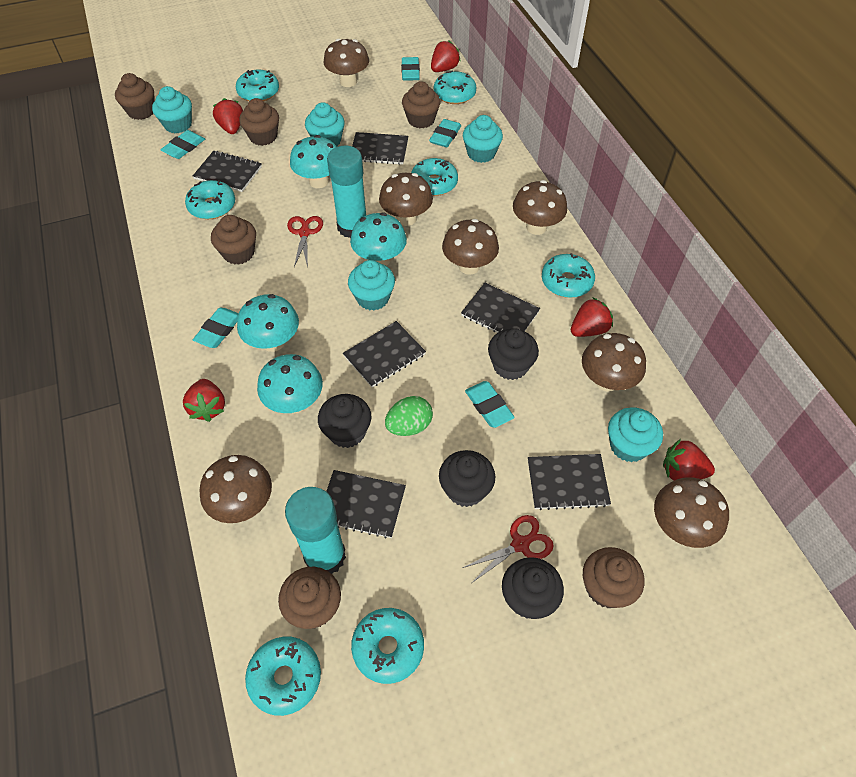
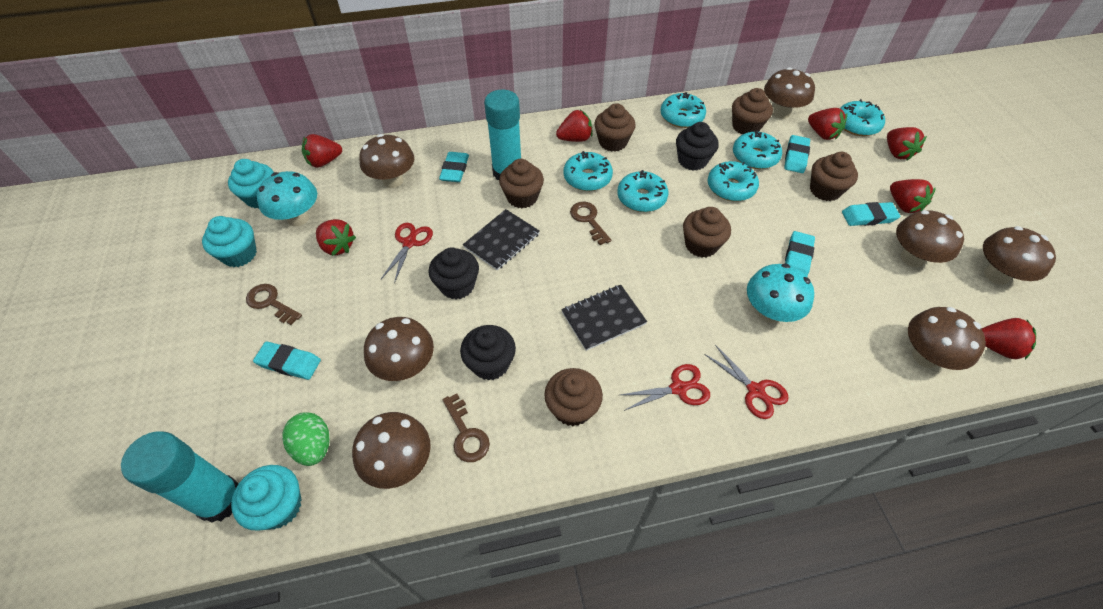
black cupcake: 4 -> 3
black notebook: 6 -> 2
brown key: 0 -> 3
red scissors: 2 -> 3
red strawberry: 5 -> 7
turquoise cupcake: 5 -> 3
turquoise donut: 7 -> 6
turquoise mushroom: 4 -> 2

